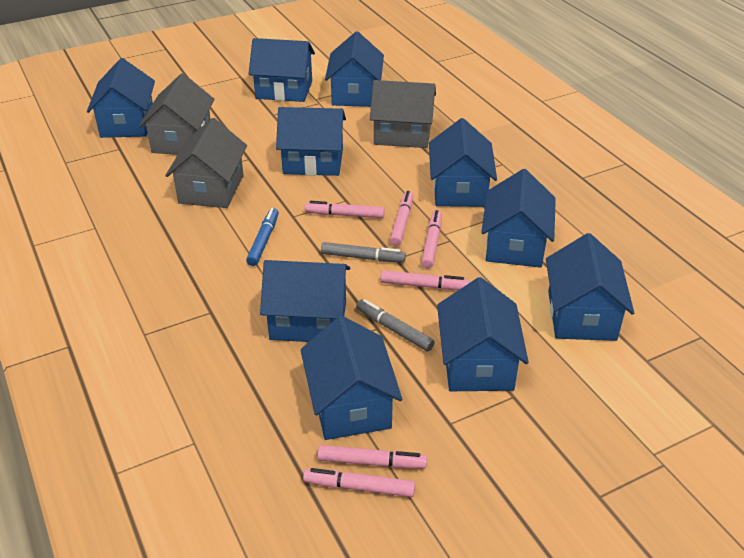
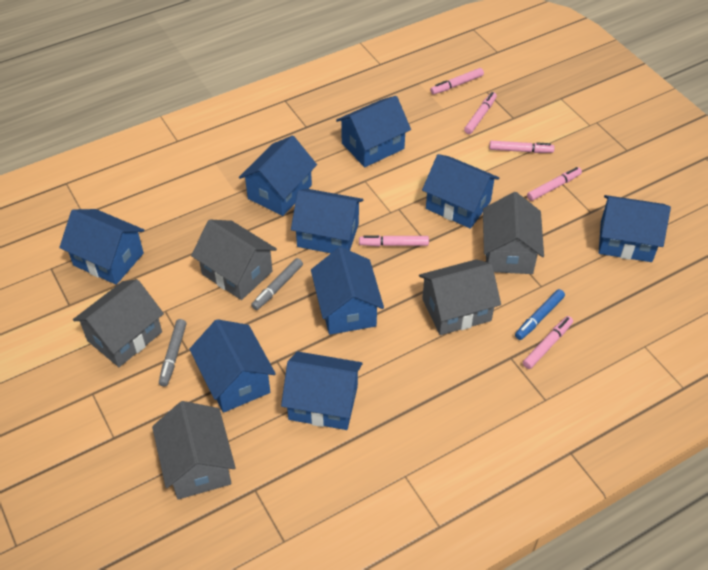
blue house: 10 -> 9
grey house: 3 -> 5

